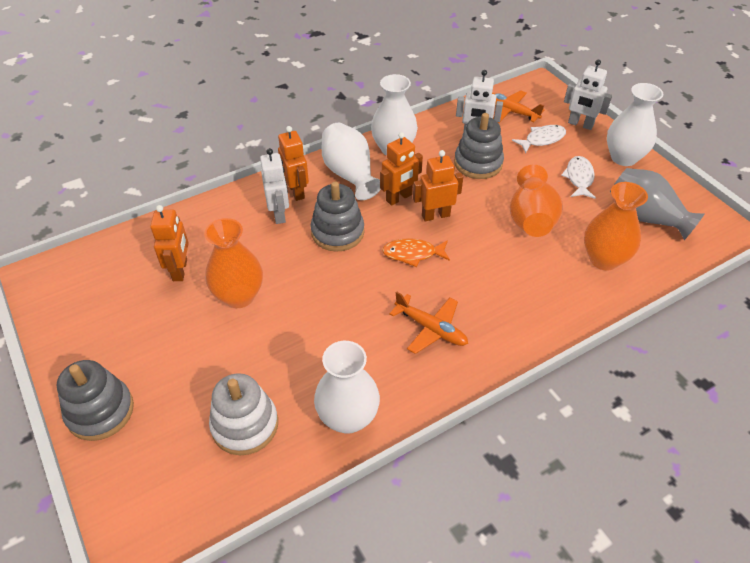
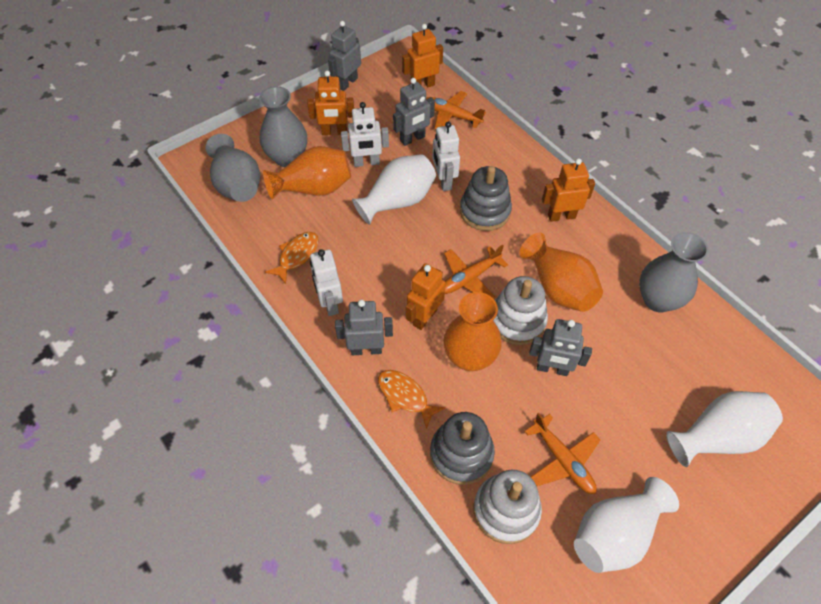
grey robot: 0 -> 4
grey stacking toy: 3 -> 2
grey vase: 1 -> 3
orange fish: 1 -> 2
orange plane: 2 -> 3
white fish: 2 -> 0
white stacking toy: 1 -> 2
white vase: 4 -> 3

